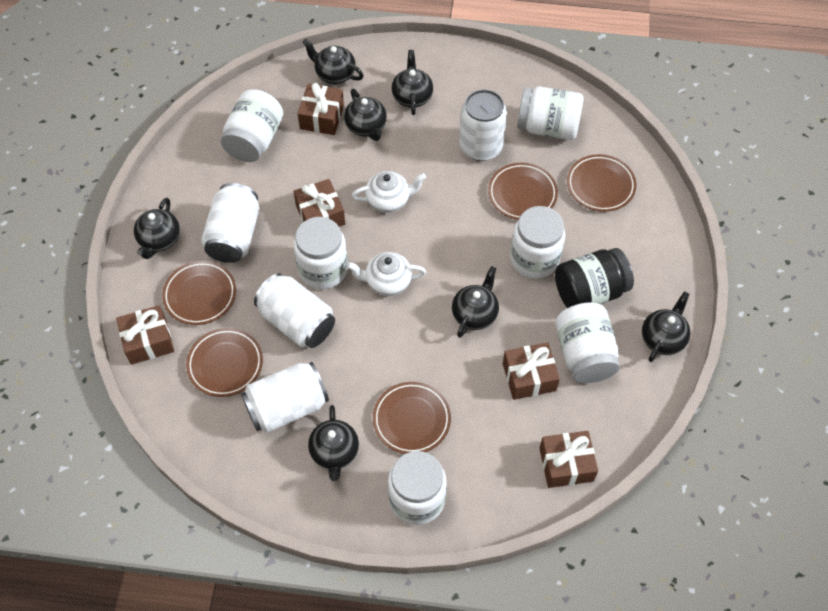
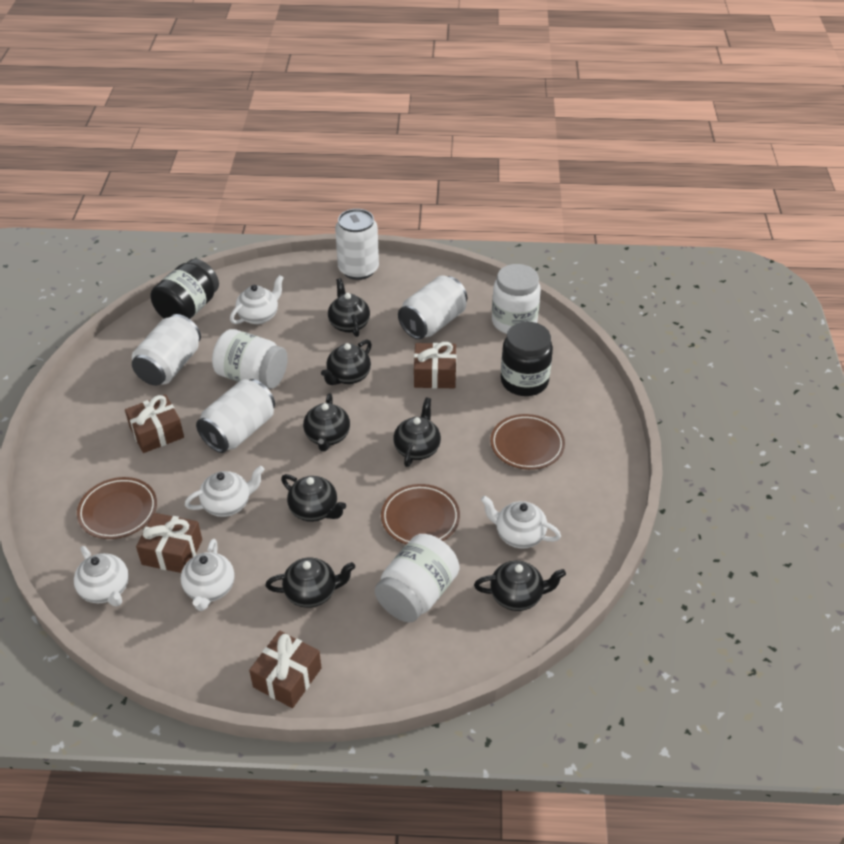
black jar: 1 -> 2
brown gift: 5 -> 4
brown plate: 5 -> 3
white jar: 6 -> 3
white teapot: 2 -> 5

